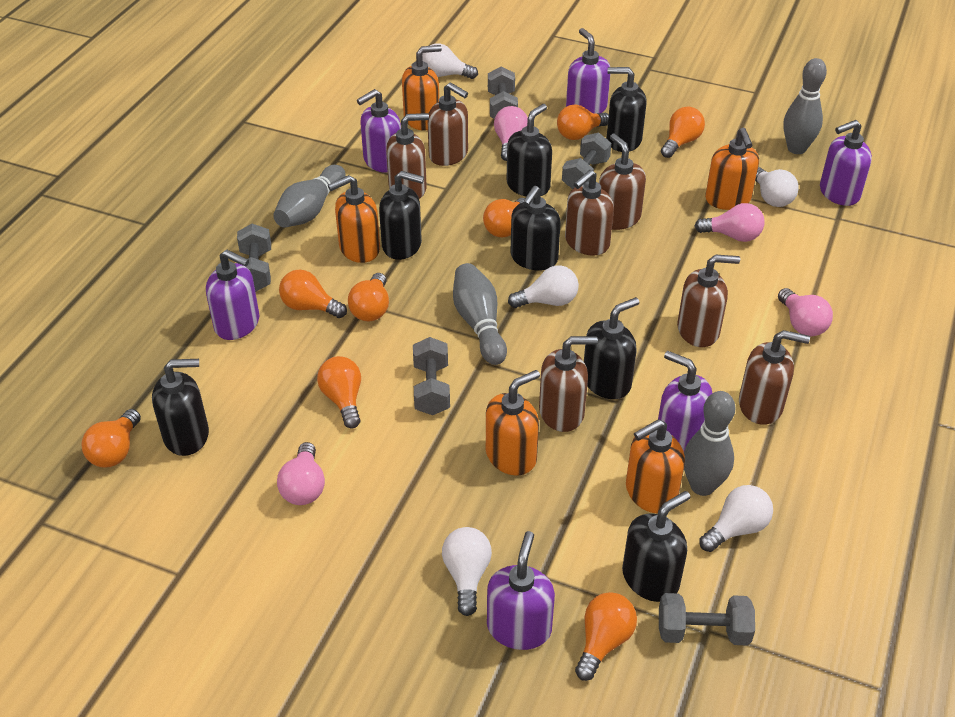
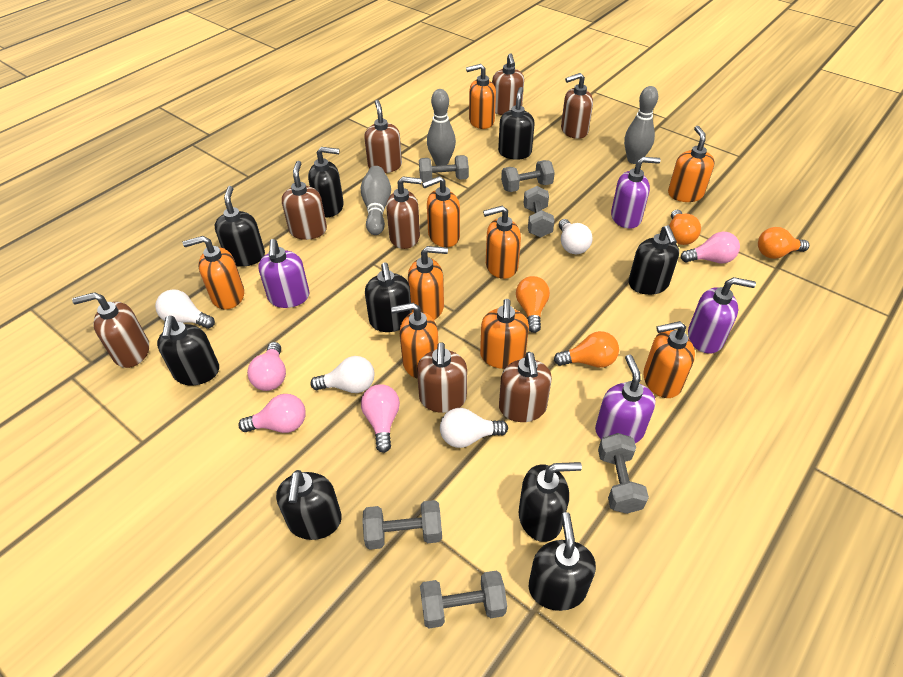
black soap dispenser: 7 -> 9
brown soap dispenser: 7 -> 8
grey bowling pin: 4 -> 3
grey dumbbell: 5 -> 6
orange light bulb: 8 -> 4
orange soap dispenser: 5 -> 9
purple soap dispenser: 6 -> 4
white light bulb: 5 -> 4

